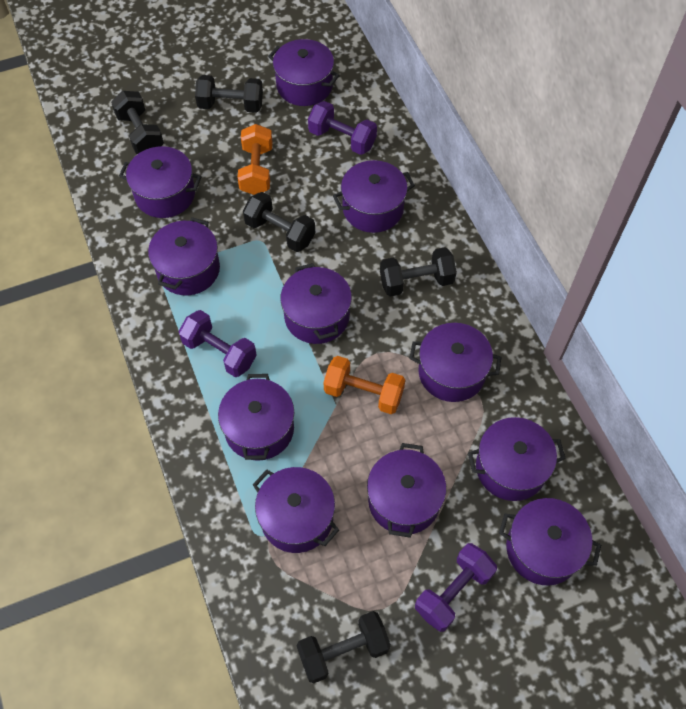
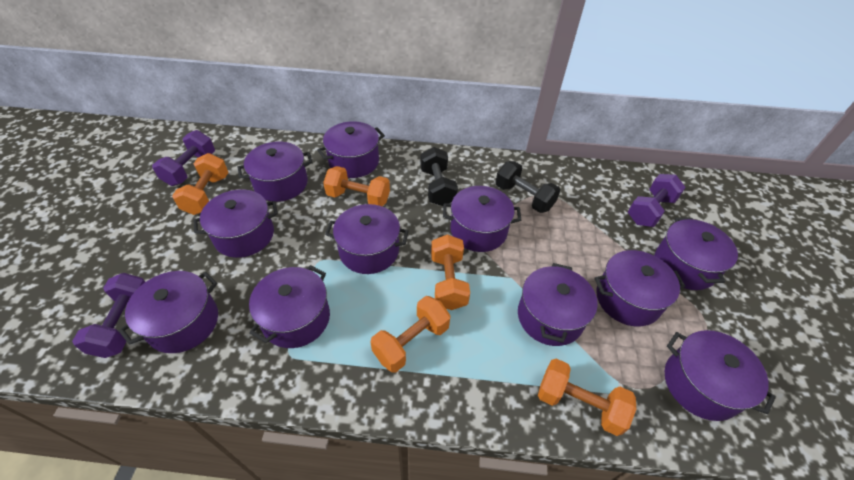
black dumbbell: 5 -> 2
orange dumbbell: 2 -> 5

